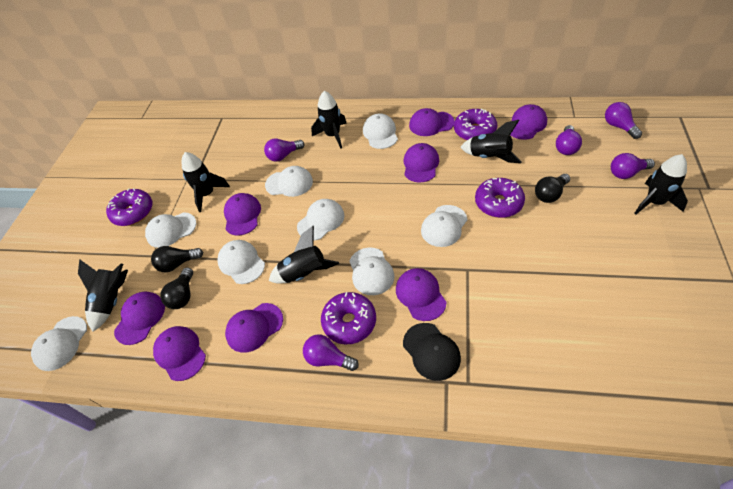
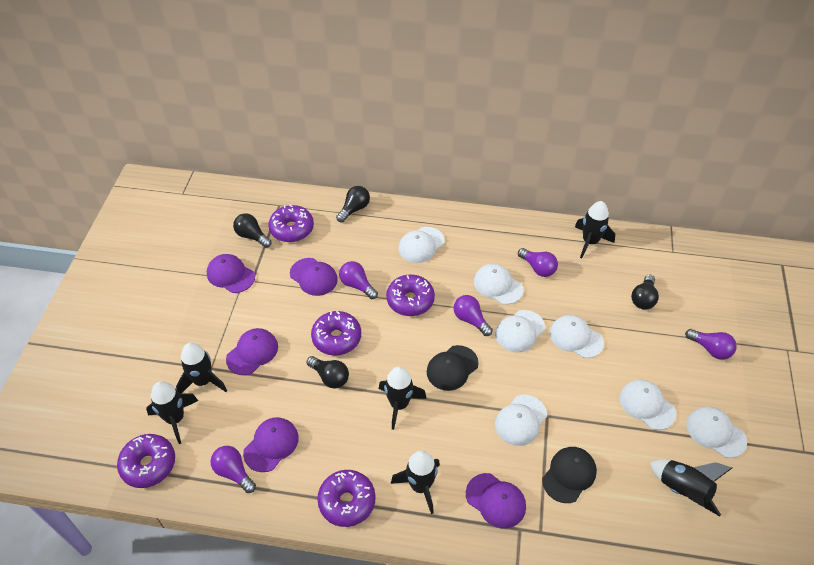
black cap: 1 -> 2
black light bulb: 3 -> 4
purple cap: 8 -> 5
purple donut: 4 -> 5
white cap: 8 -> 7

